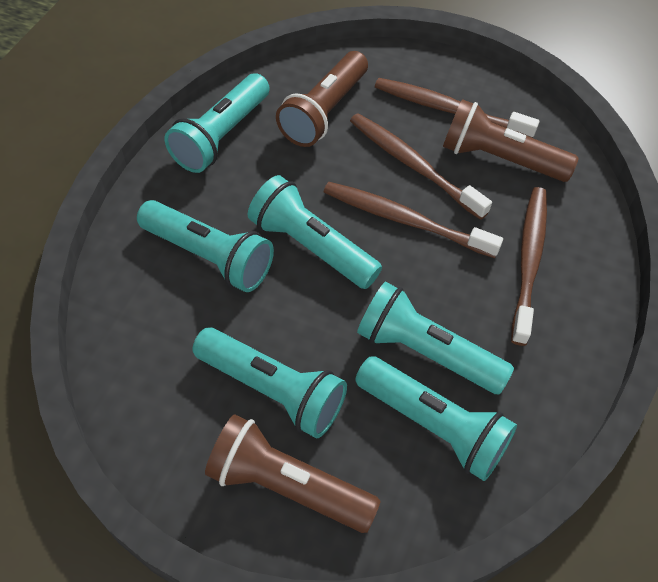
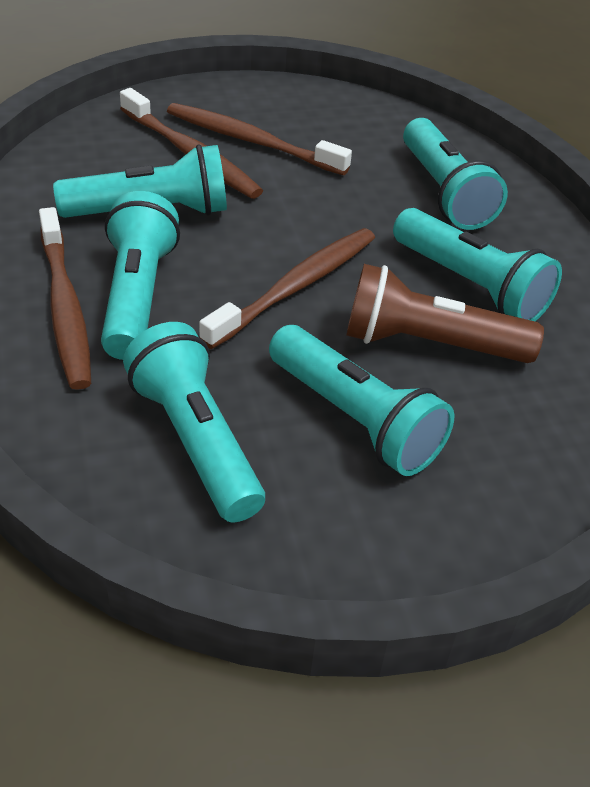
brown flashlight: 3 -> 1

